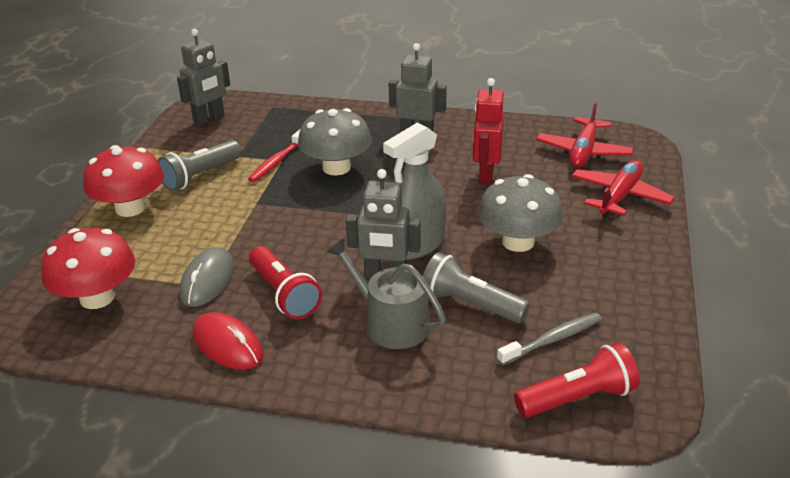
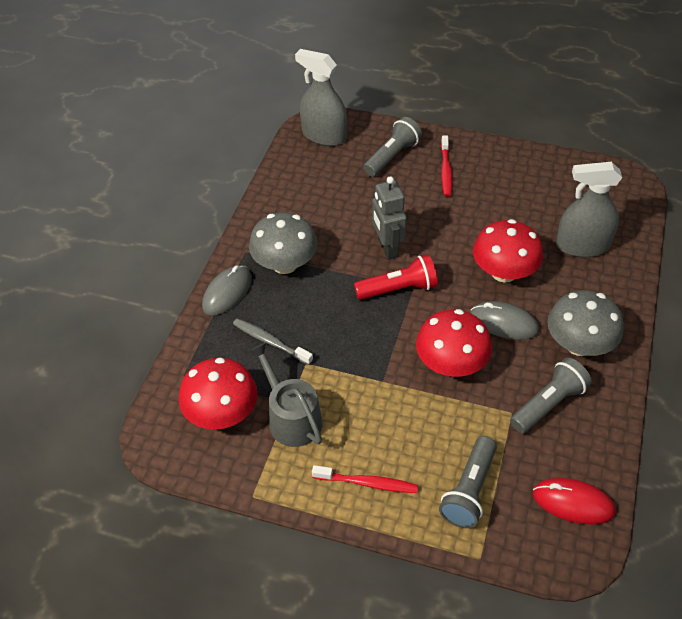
grey flashlight: 2 -> 3
grey mouse: 1 -> 2
grey robot: 3 -> 1
grey spray bottle: 1 -> 2
red flashlight: 2 -> 1
red mushroom: 2 -> 3
red plane: 2 -> 0
red robot: 1 -> 0
red toothbrush: 1 -> 2

